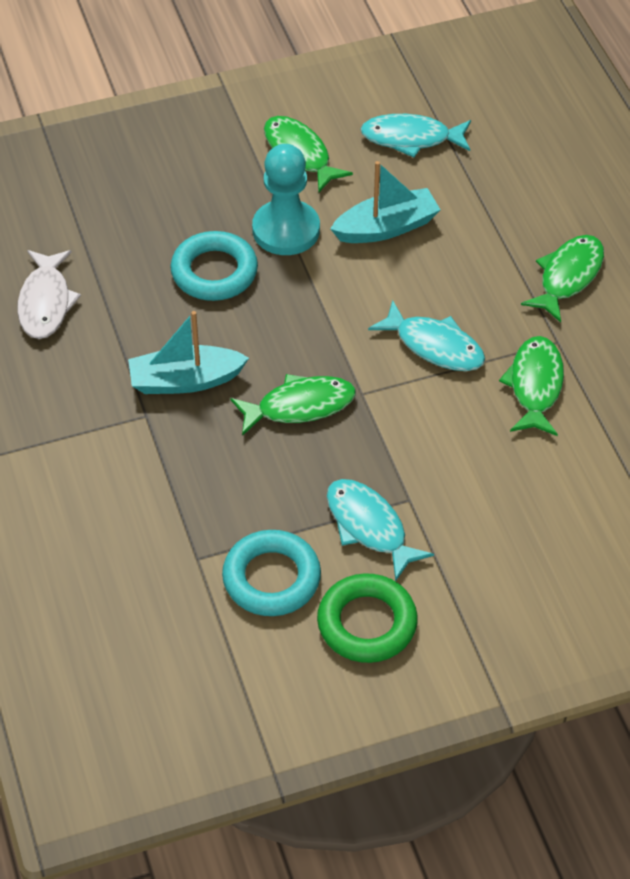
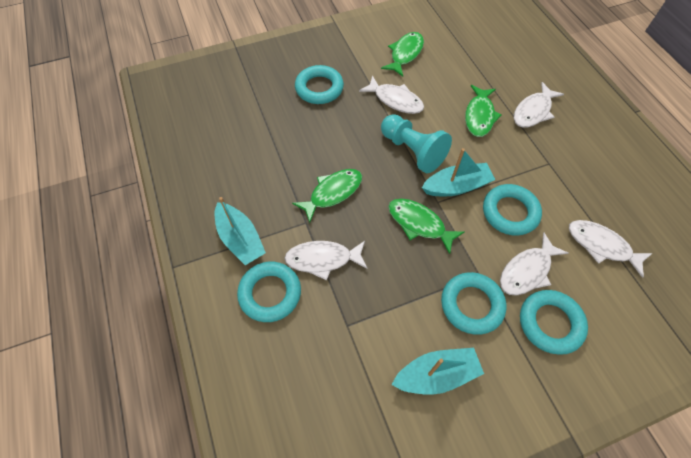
green ring: 1 -> 0
turquoise boat: 2 -> 3
turquoise fish: 3 -> 0
turquoise ring: 2 -> 5
white fish: 1 -> 5

